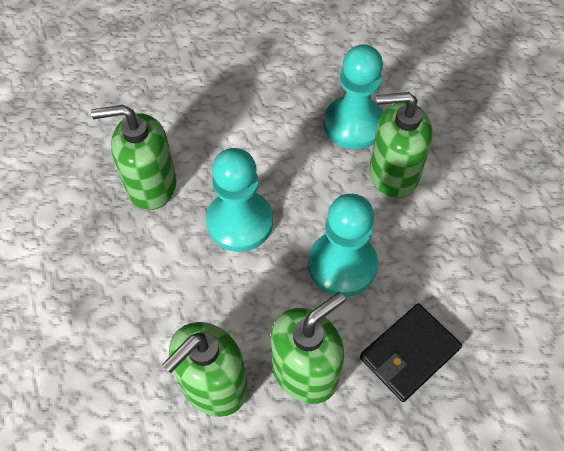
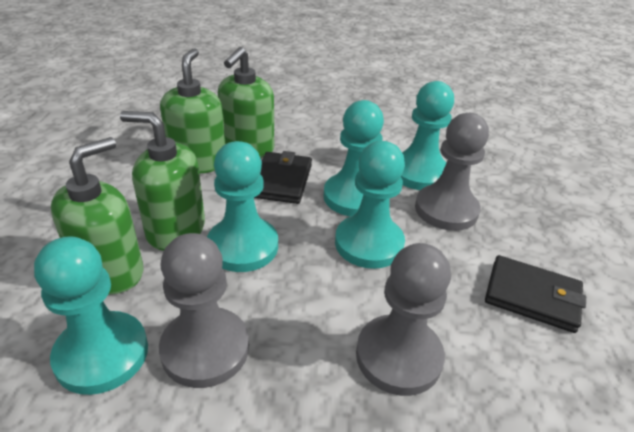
black wallet: 1 -> 2
grey pawn: 0 -> 3
turquoise pawn: 3 -> 5

